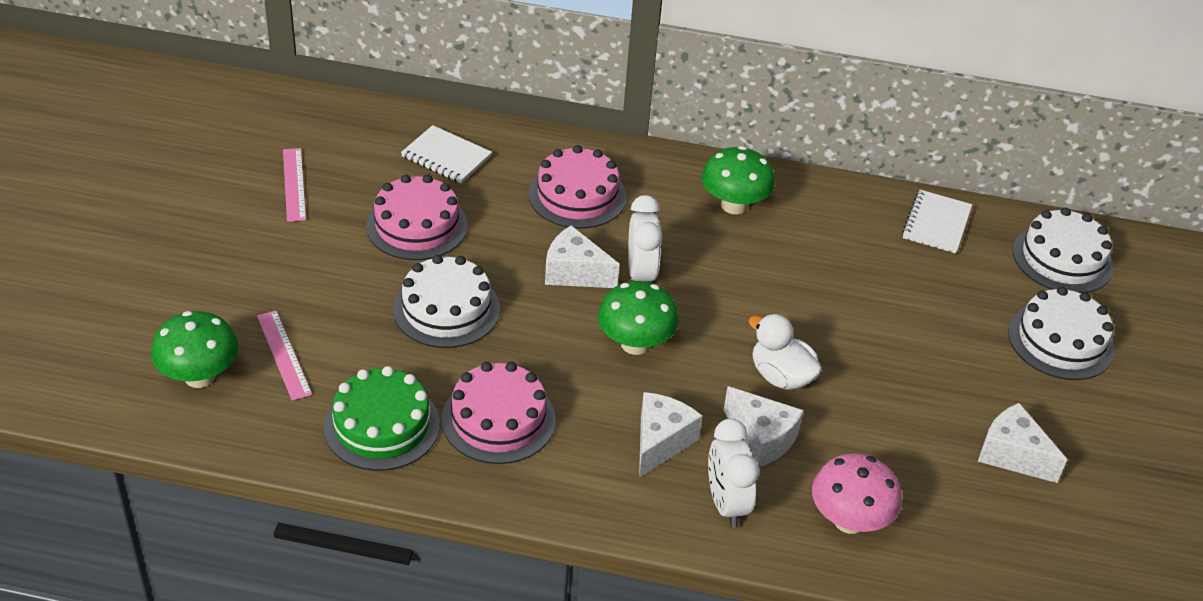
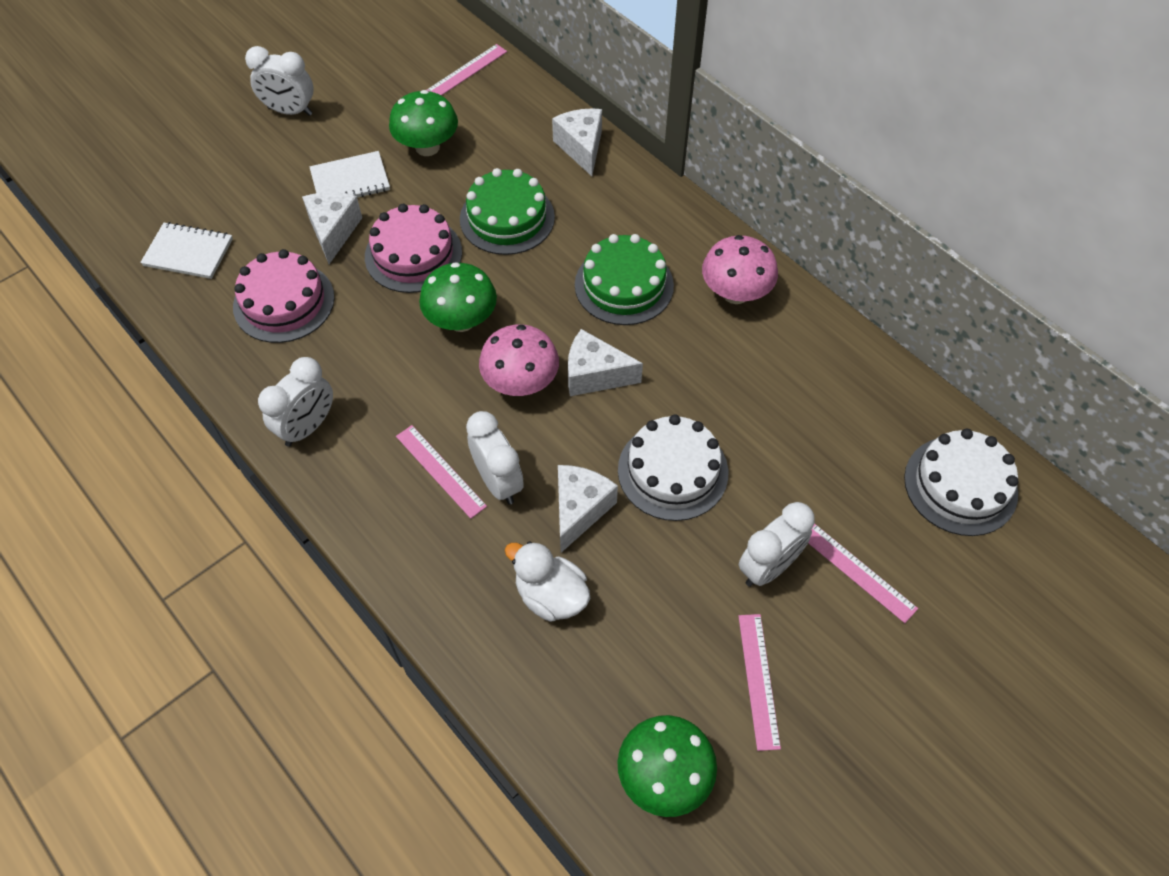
green cake: 1 -> 2
pink cake: 3 -> 2
pink mushroom: 1 -> 2
pink ruler: 2 -> 4
white cake: 3 -> 2
white clock: 2 -> 4

